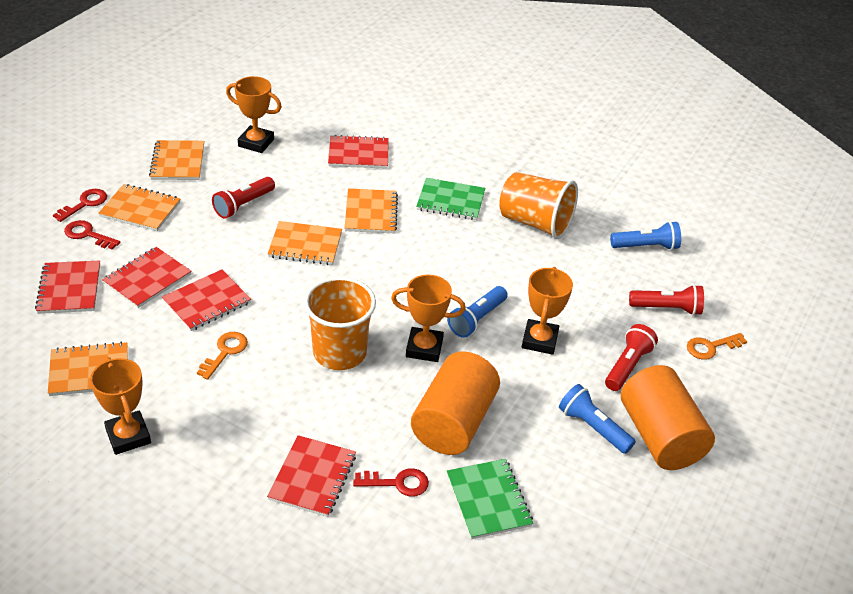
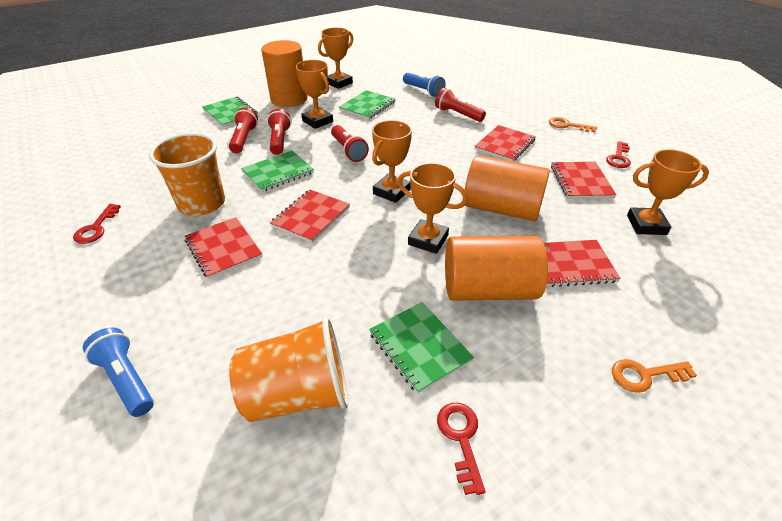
blue flashlight: 3 -> 2
green notebook: 2 -> 4
orange cylinder: 2 -> 3
orange notebook: 5 -> 0
orange trophy: 4 -> 5
red flashlight: 3 -> 4

